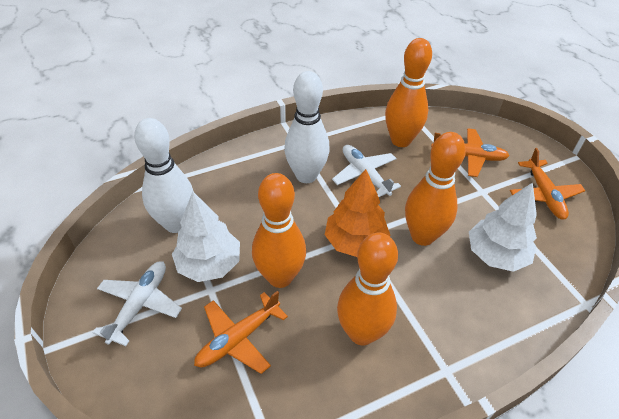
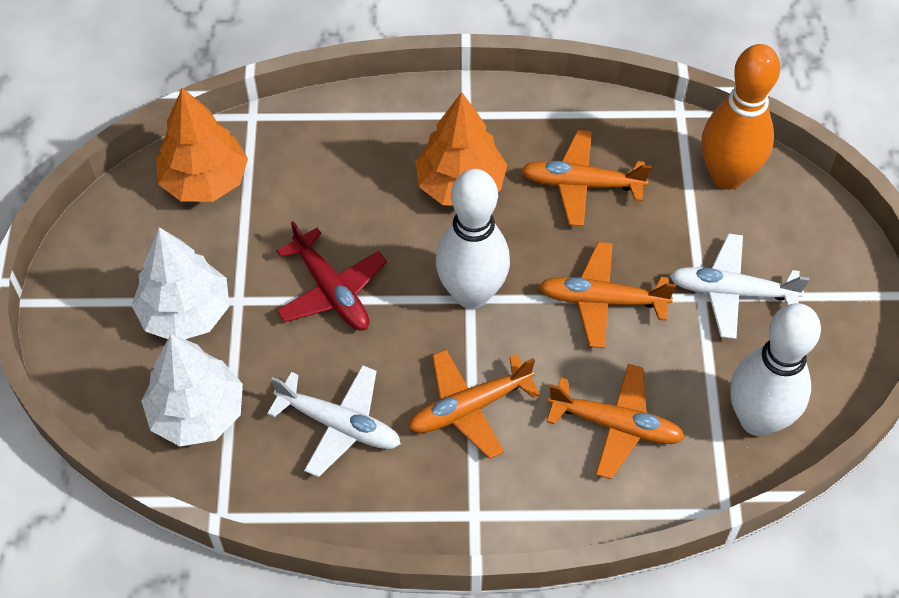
orange bowling pin: 4 -> 1
orange plane: 3 -> 4
orange tree: 1 -> 2
red plane: 0 -> 1

